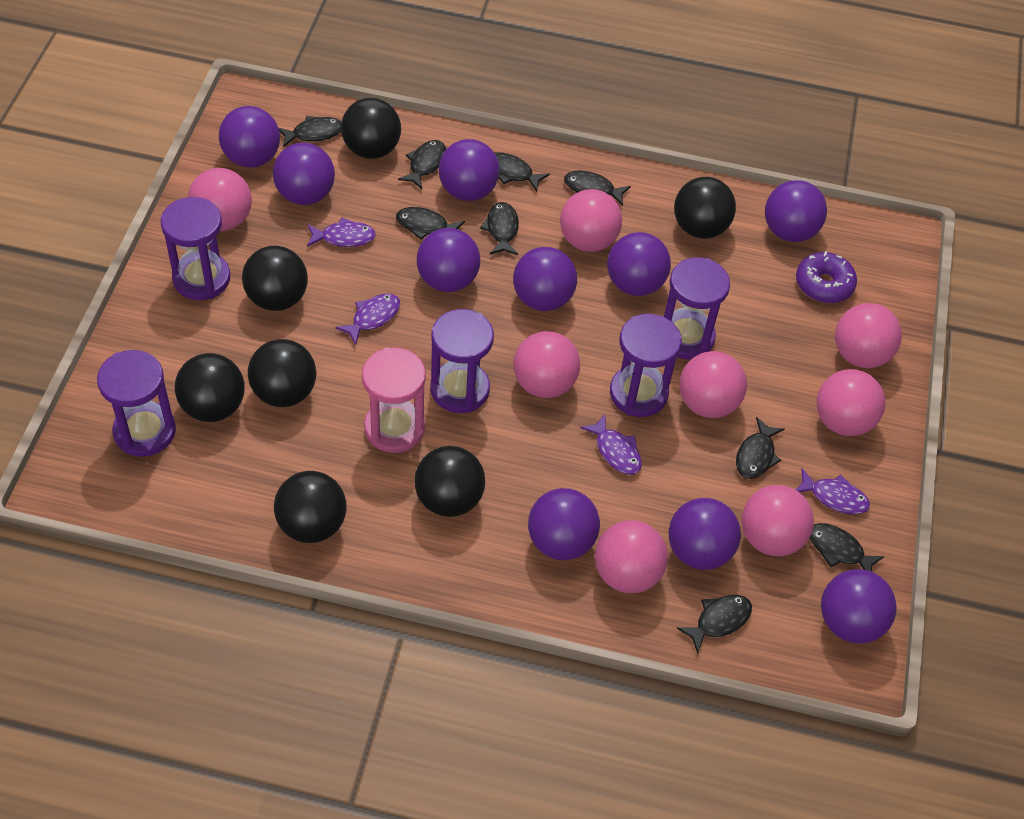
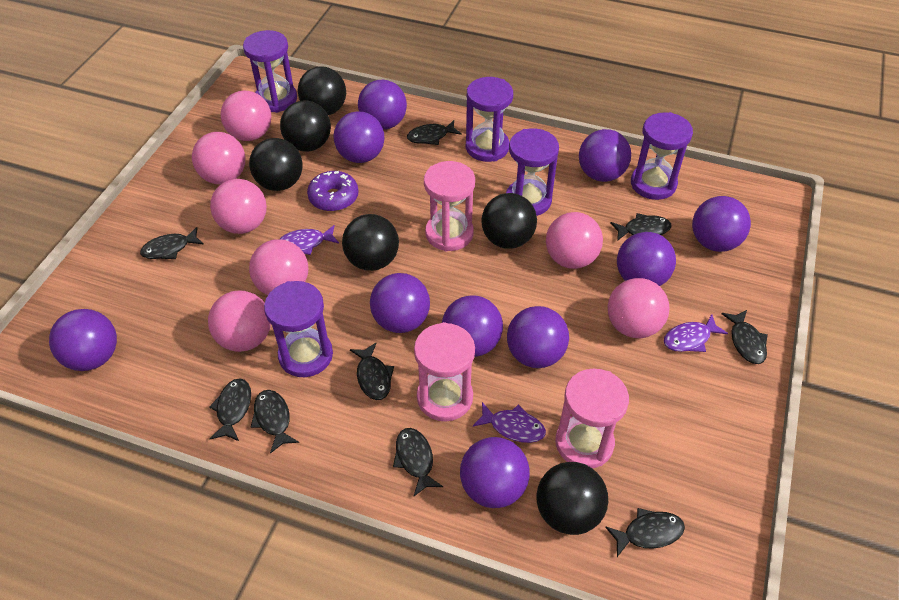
black ball: 7 -> 6
pink ball: 8 -> 7
pink hourglass: 1 -> 3
purple fish: 4 -> 3

